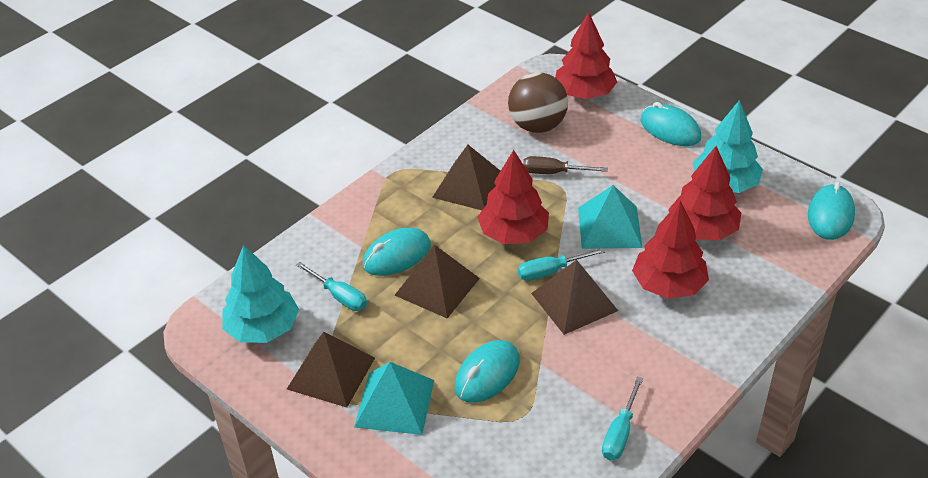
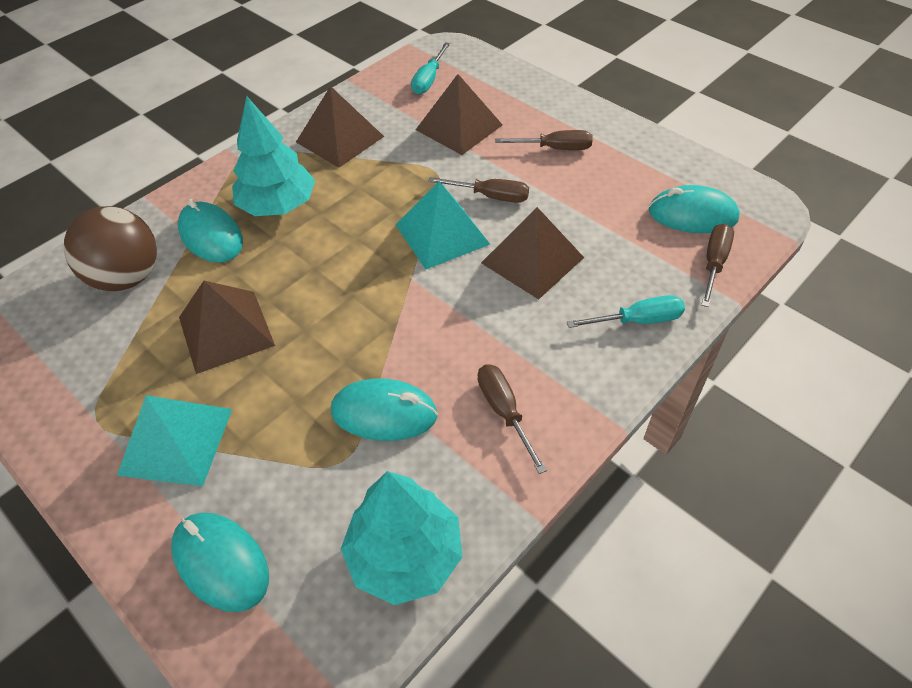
brown screwdriver: 1 -> 4
red tree: 4 -> 0
turquoise screwdriver: 3 -> 2

